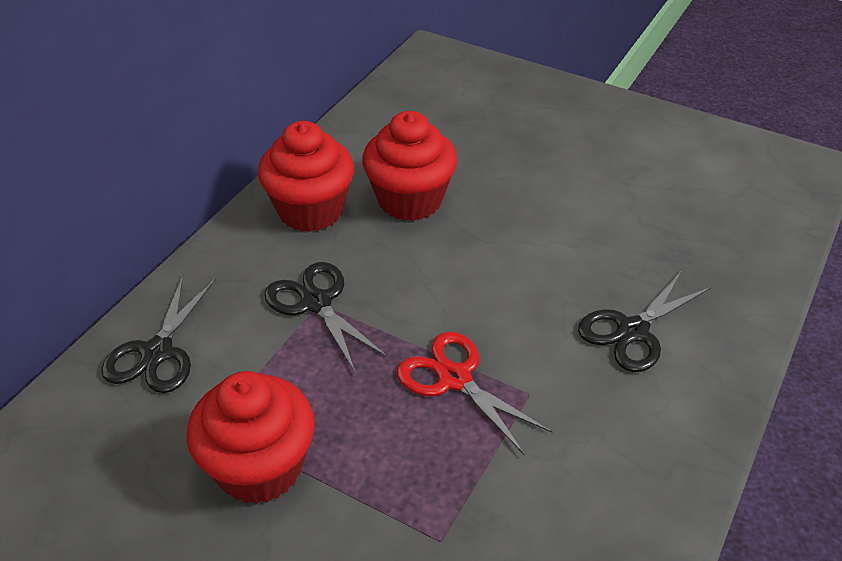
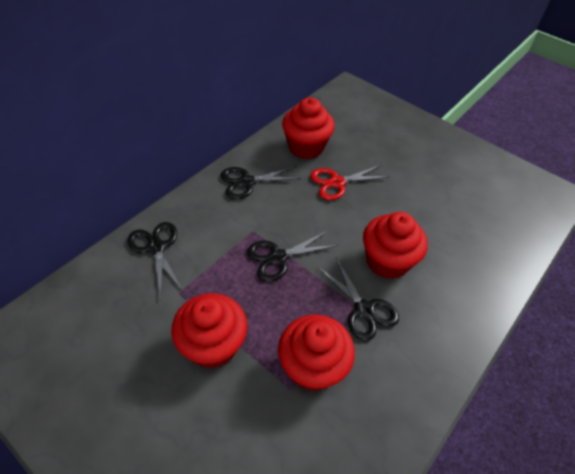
black scissors: 3 -> 4
red cupcake: 3 -> 4

